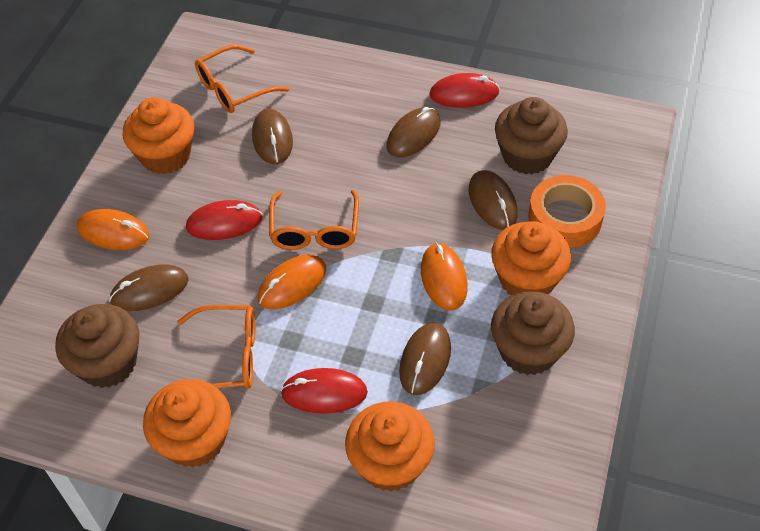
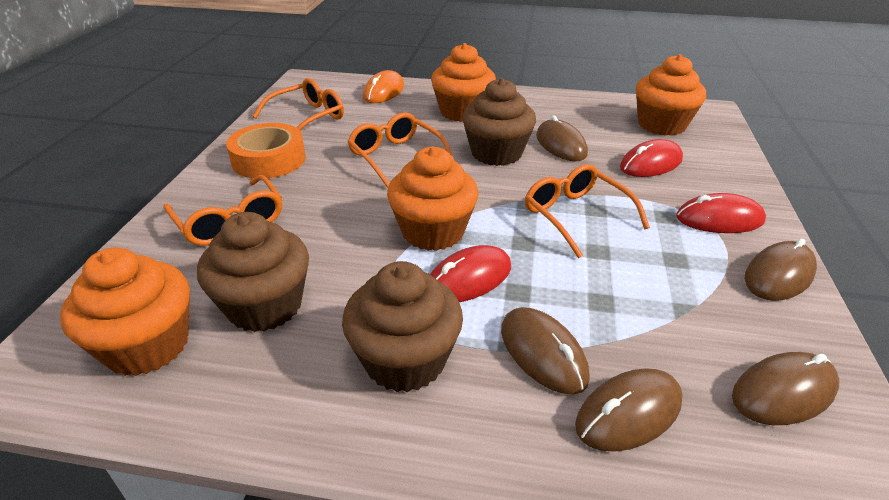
orange glasses: 3 -> 4
orange mouse: 3 -> 1

